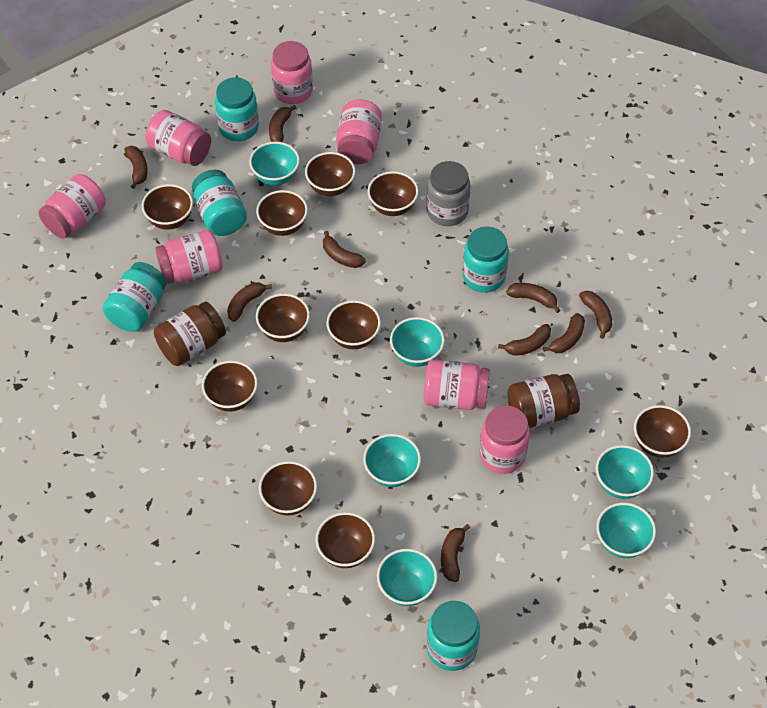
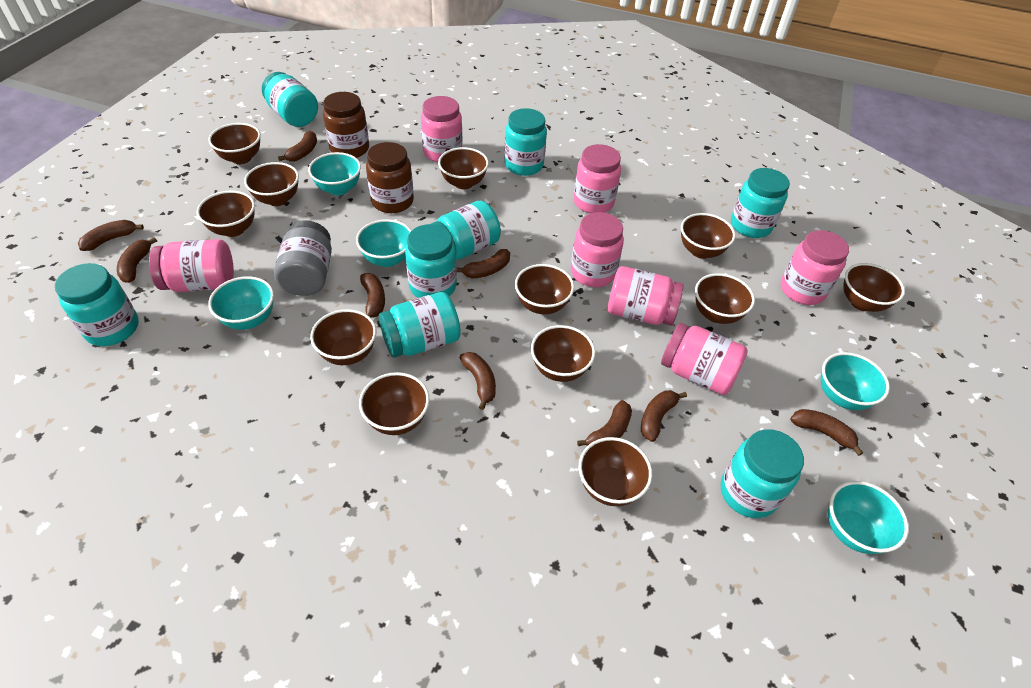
brown bowl: 10 -> 12
turquoise bowl: 6 -> 5
turquoise jar: 5 -> 8

